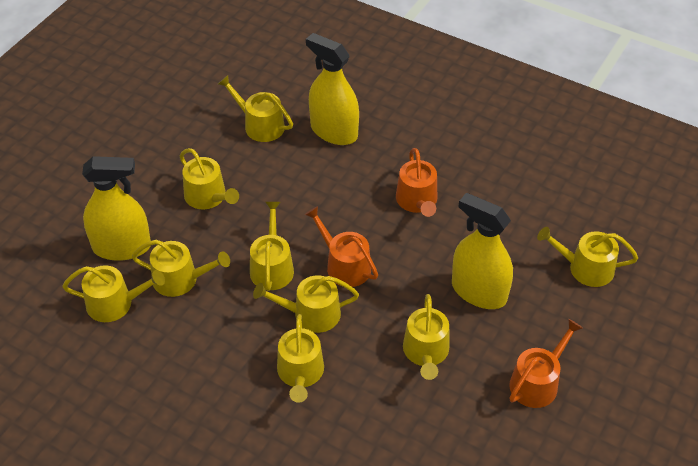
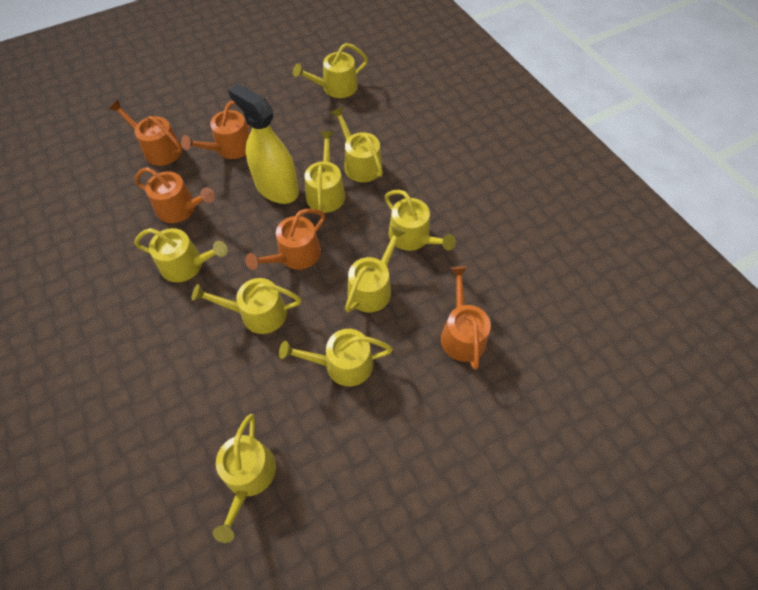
orange watering can: 3 -> 5
yellow spray bottle: 3 -> 1

